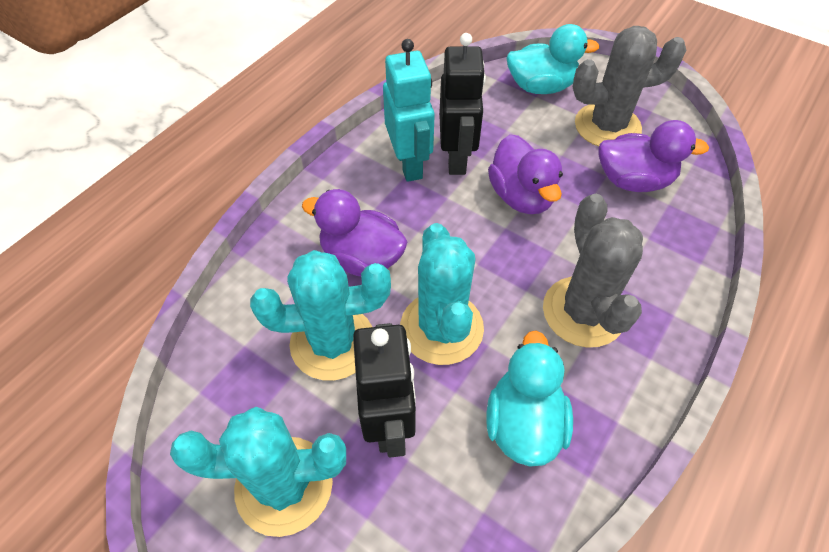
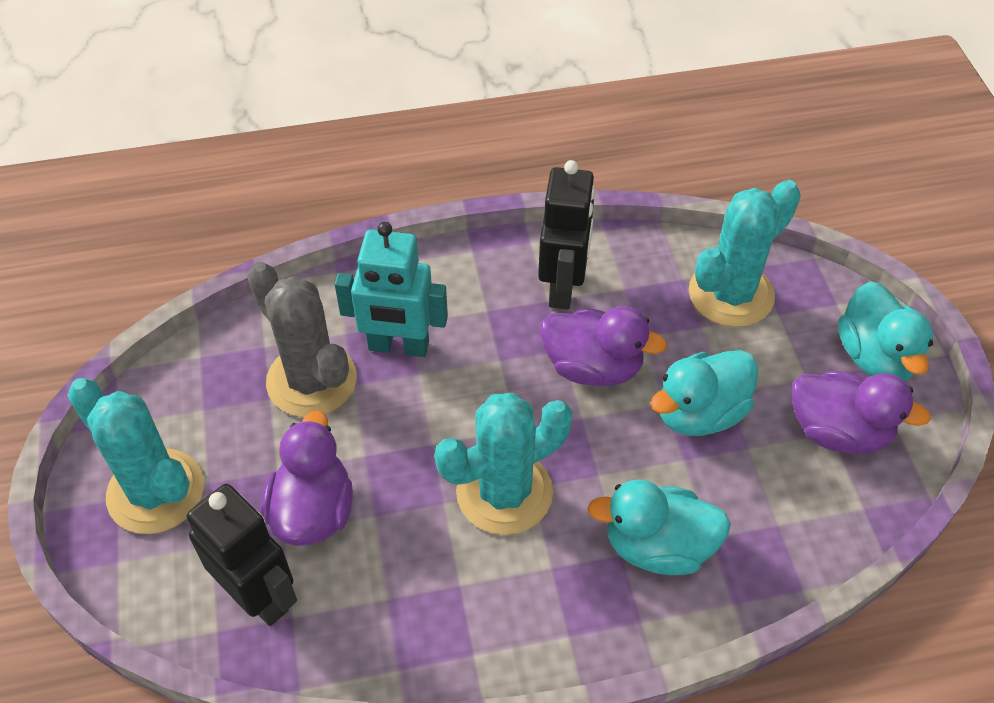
grey cactus: 2 -> 1
turquoise duck: 2 -> 3

